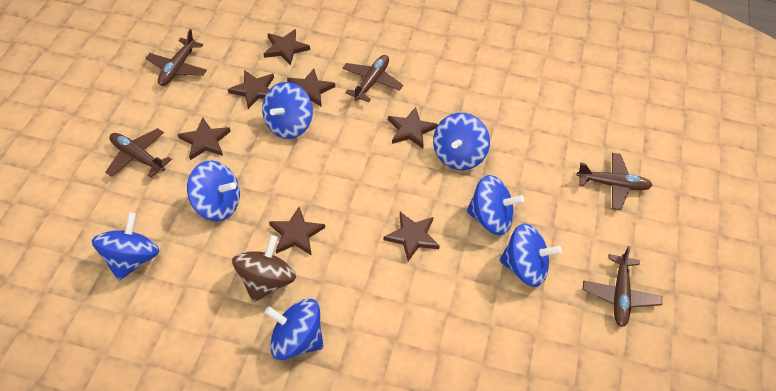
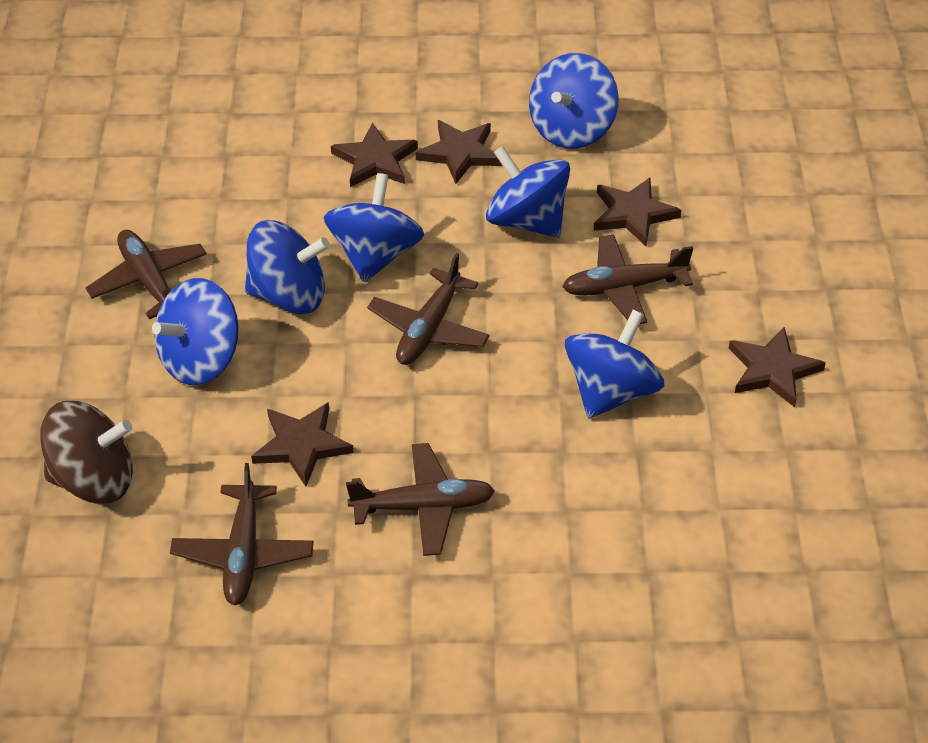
blue spinning top: 7 -> 6
brown star: 7 -> 5

